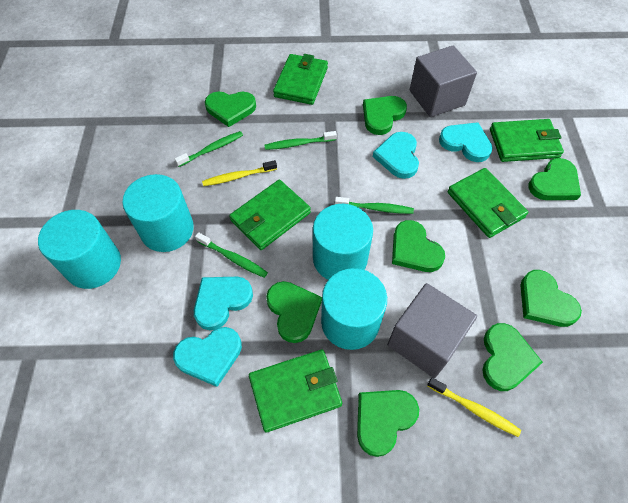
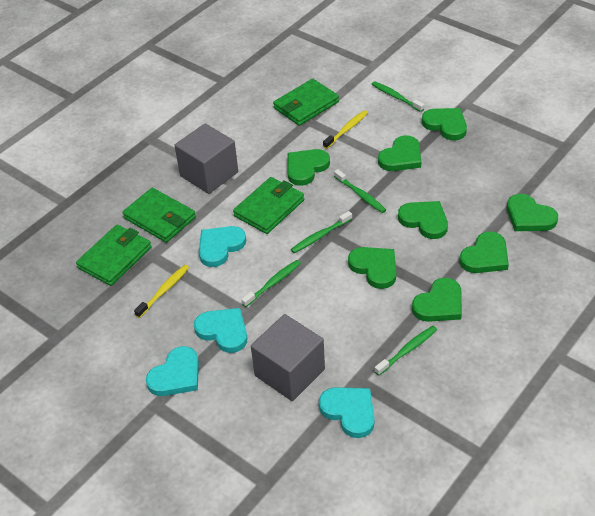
green toothbrush: 4 -> 5
green wallet: 5 -> 4
turquoise cylinder: 4 -> 0

